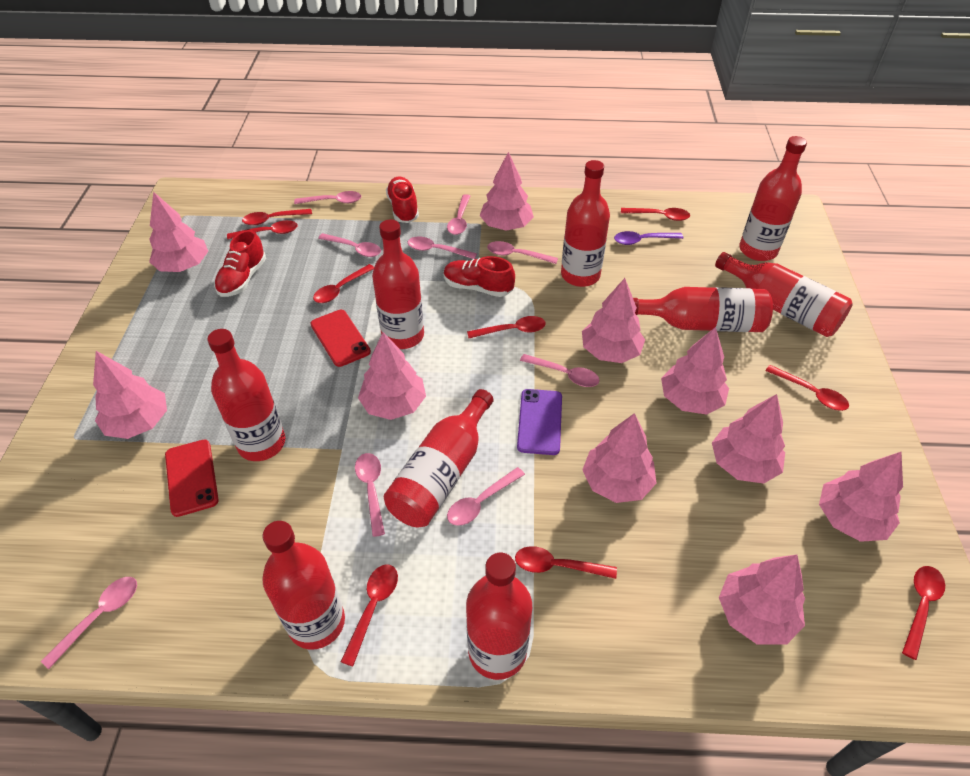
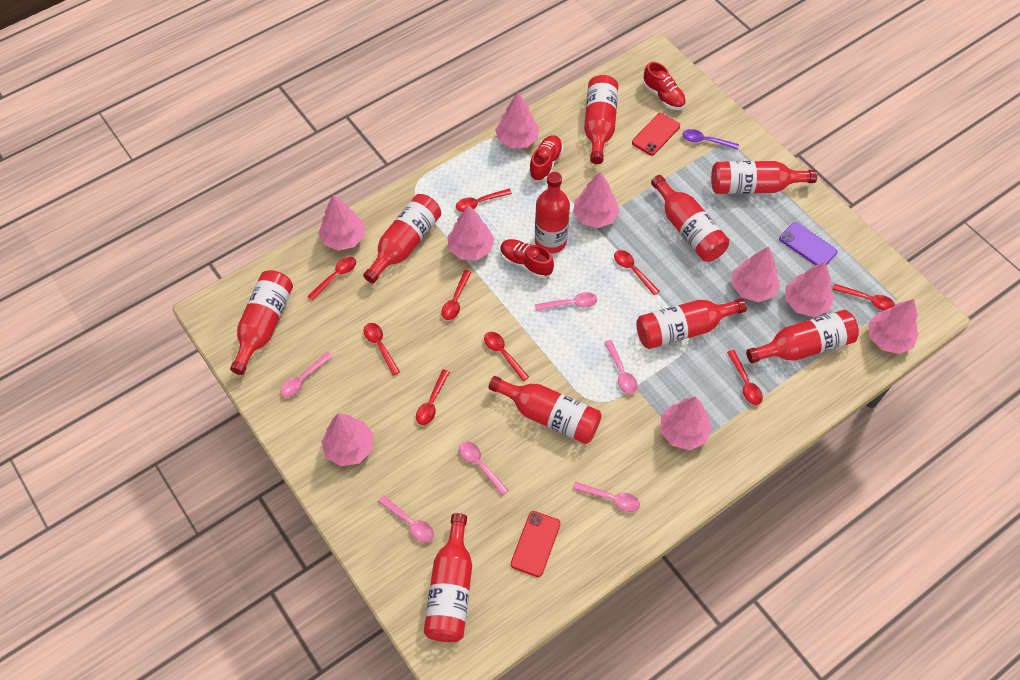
pink spoon: 9 -> 6
pink tree: 10 -> 9
red bottle: 9 -> 10

